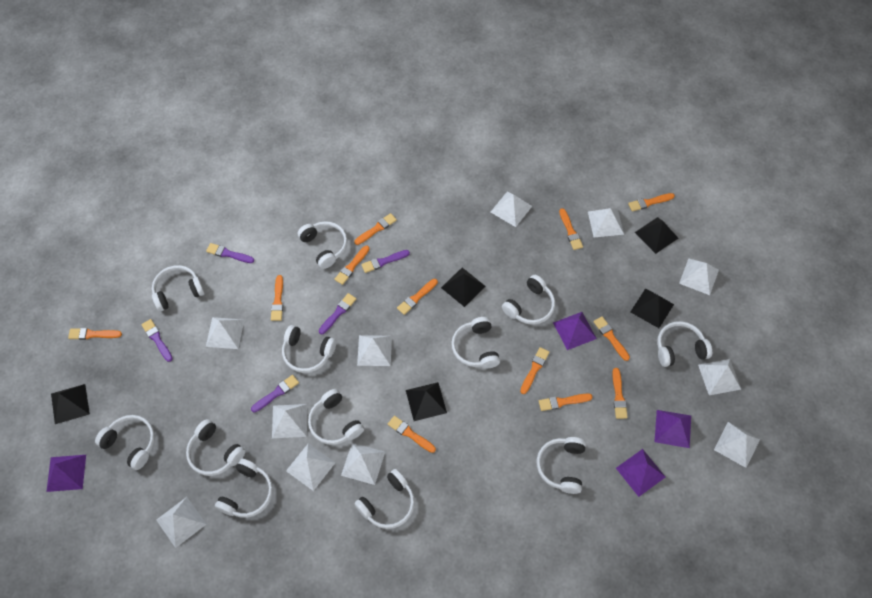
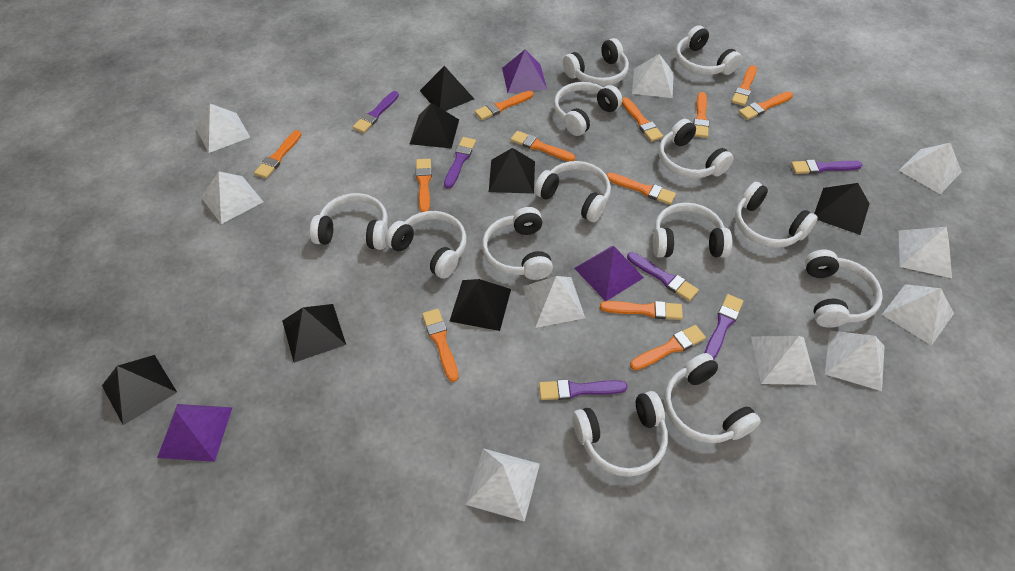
black pyramid: 5 -> 7
purple brush: 5 -> 6
purple pyramid: 4 -> 3
white headphones: 12 -> 13
white pyramid: 11 -> 10

